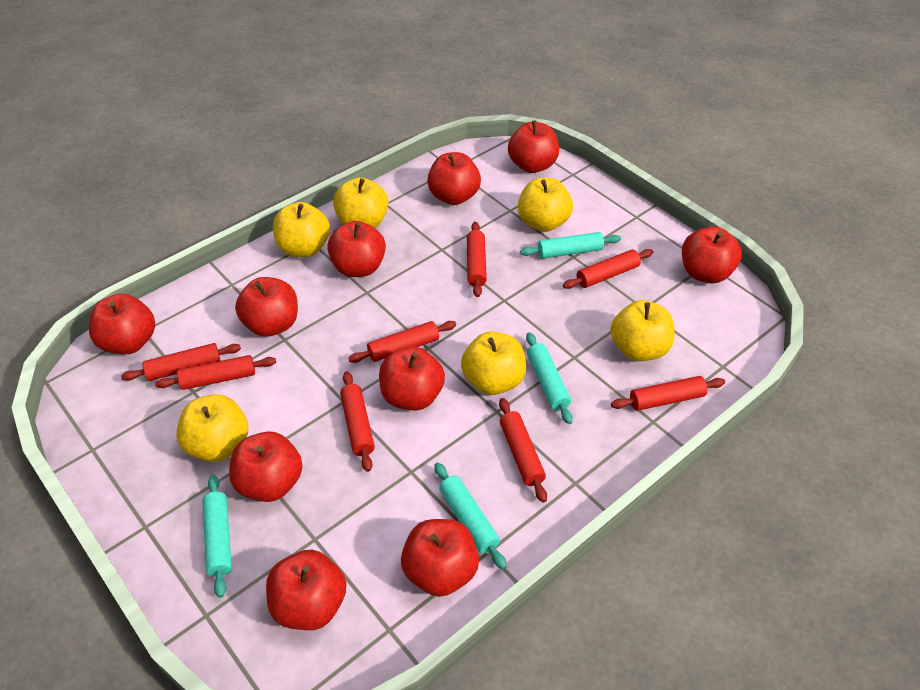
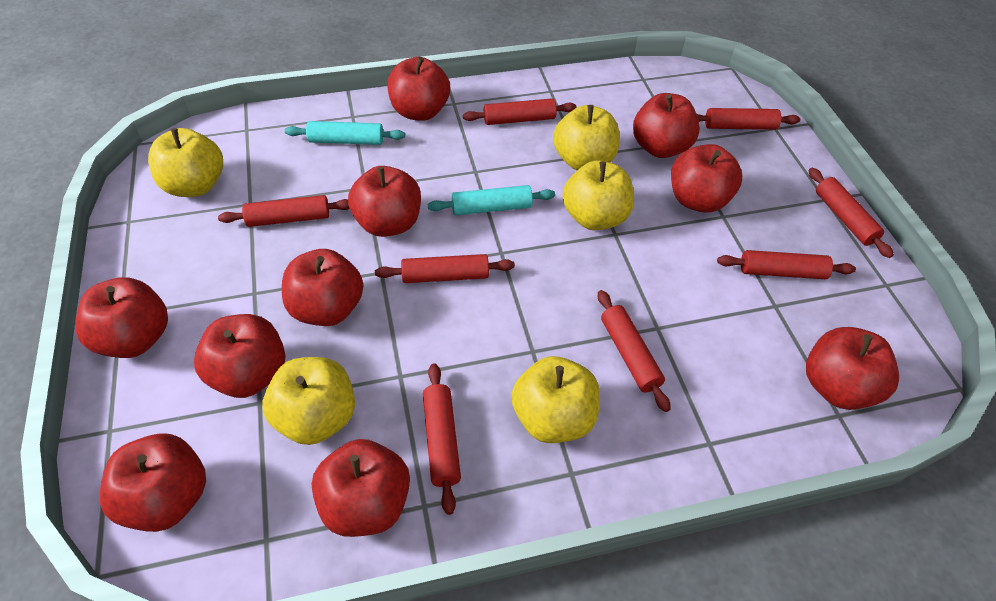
turquoise rolling pin: 4 -> 2
yellow apple: 6 -> 5

